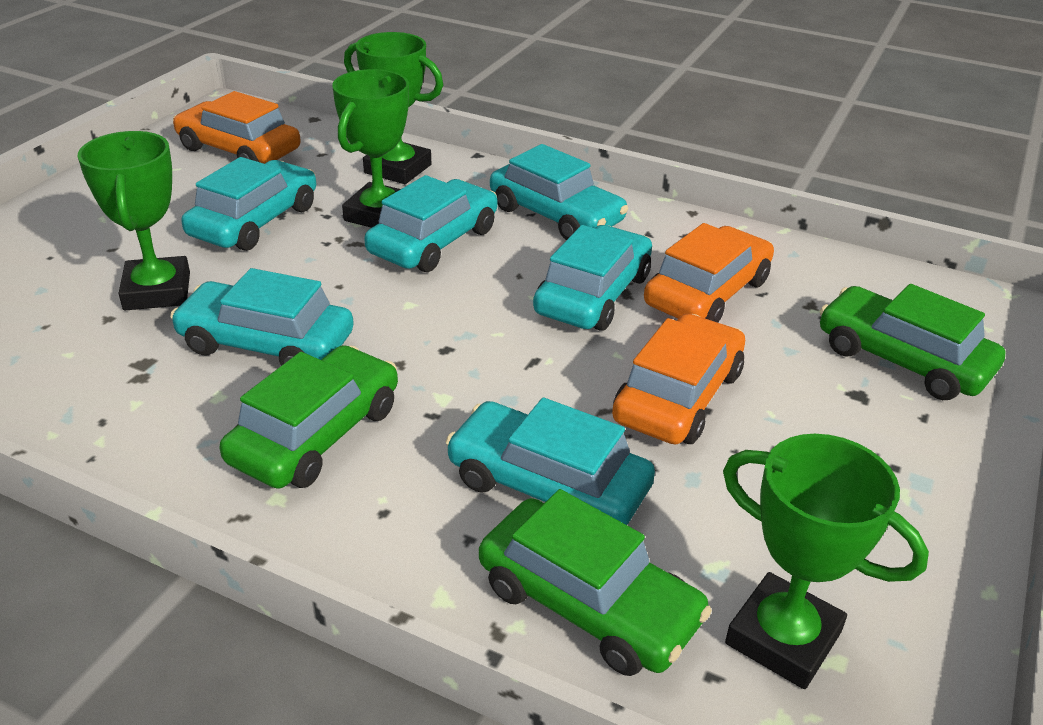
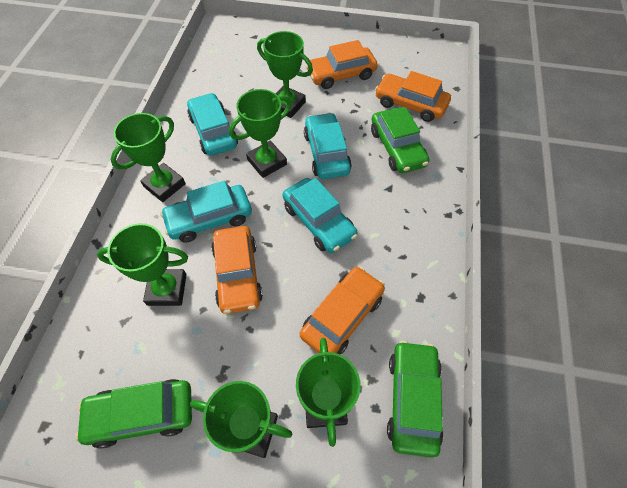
green trophy: 4 -> 6
orange car: 3 -> 4
turquoise car: 6 -> 4

